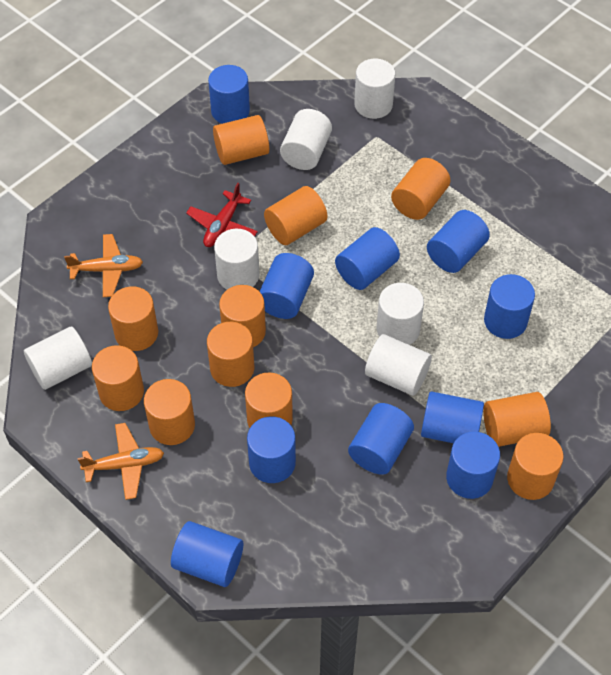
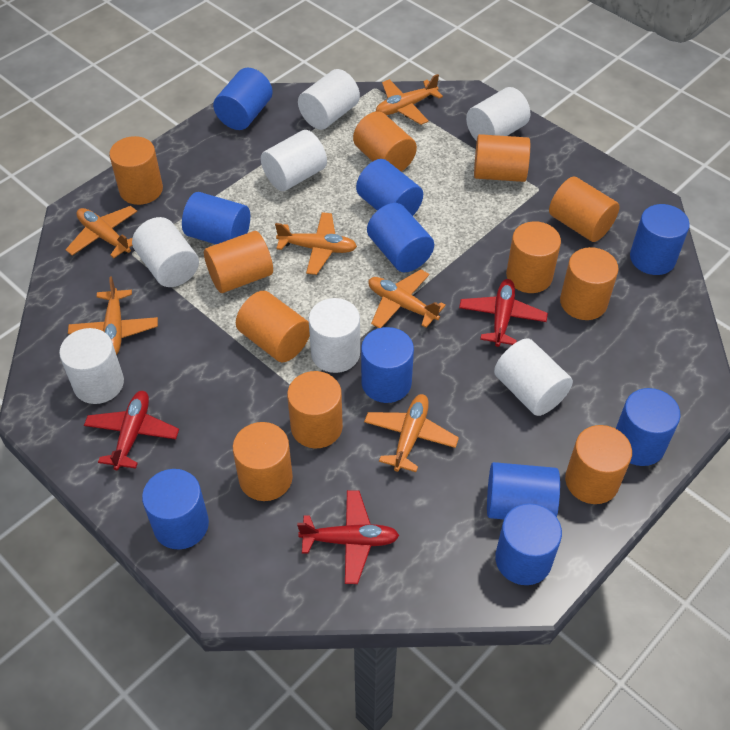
orange plane: 2 -> 6
red plane: 1 -> 3
white cylinder: 6 -> 7

